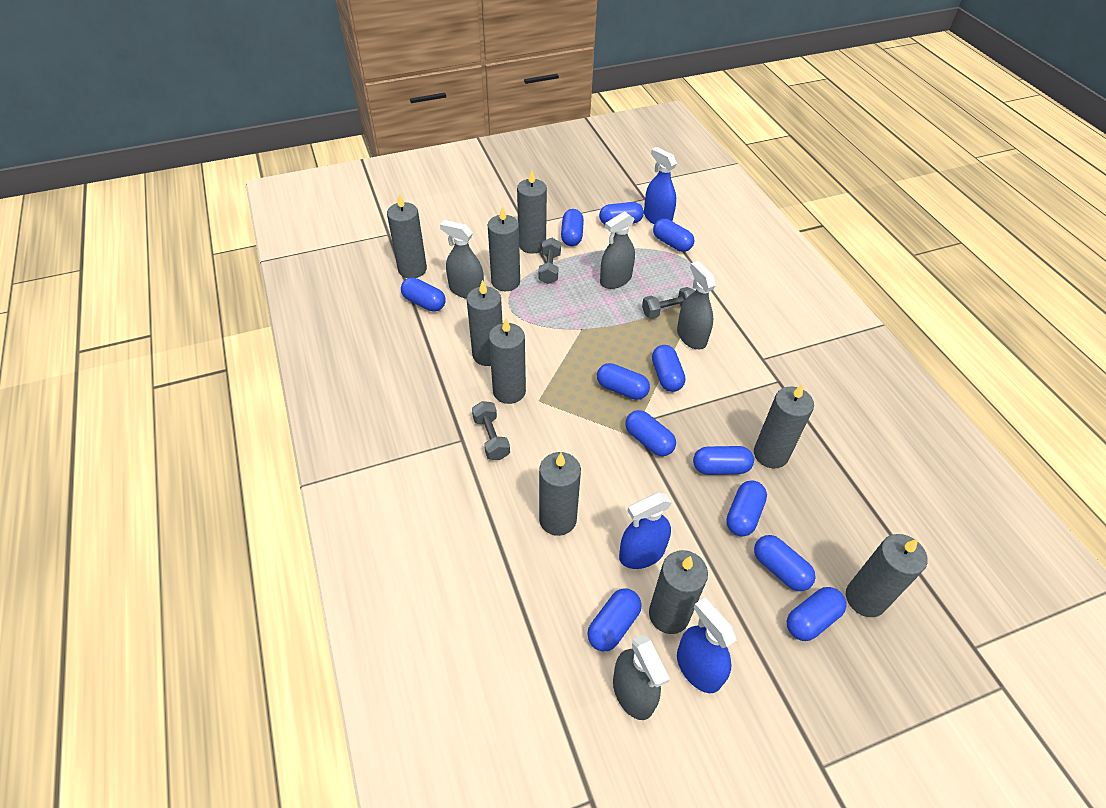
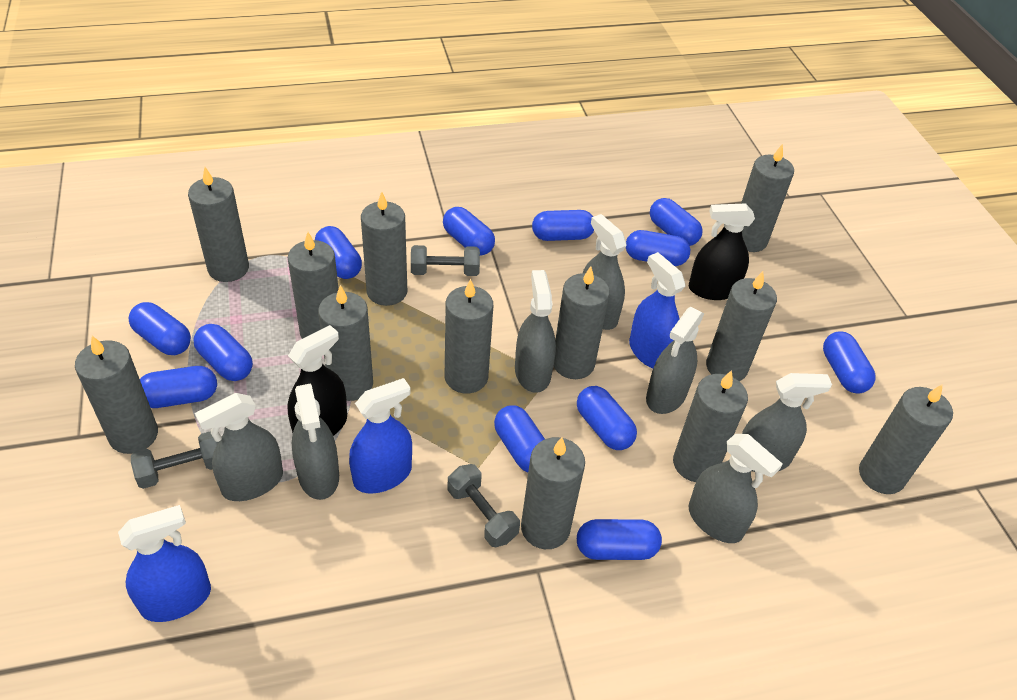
black spray bottle: 0 -> 2
grey candle: 9 -> 12
grey spray bottle: 4 -> 7

